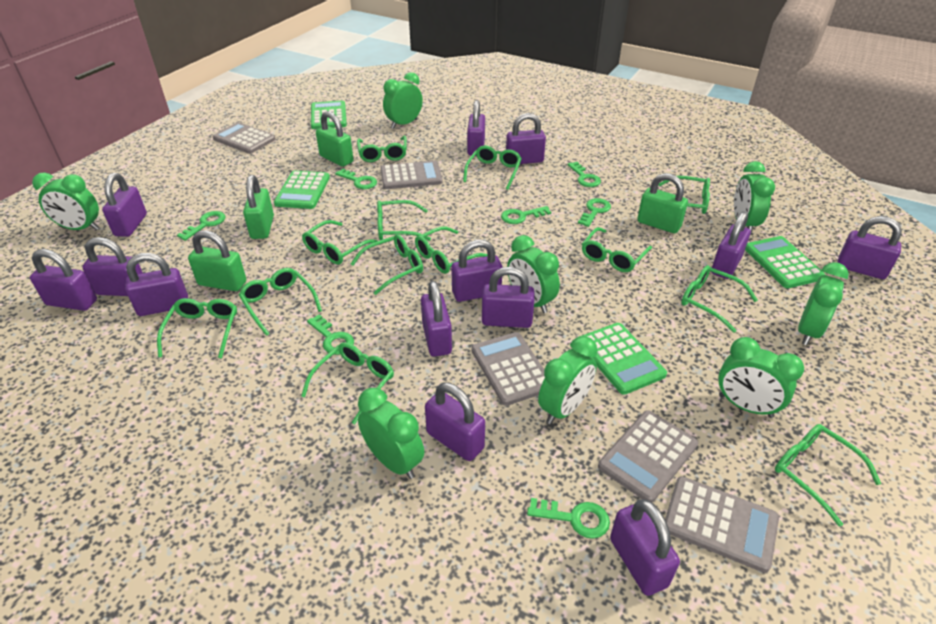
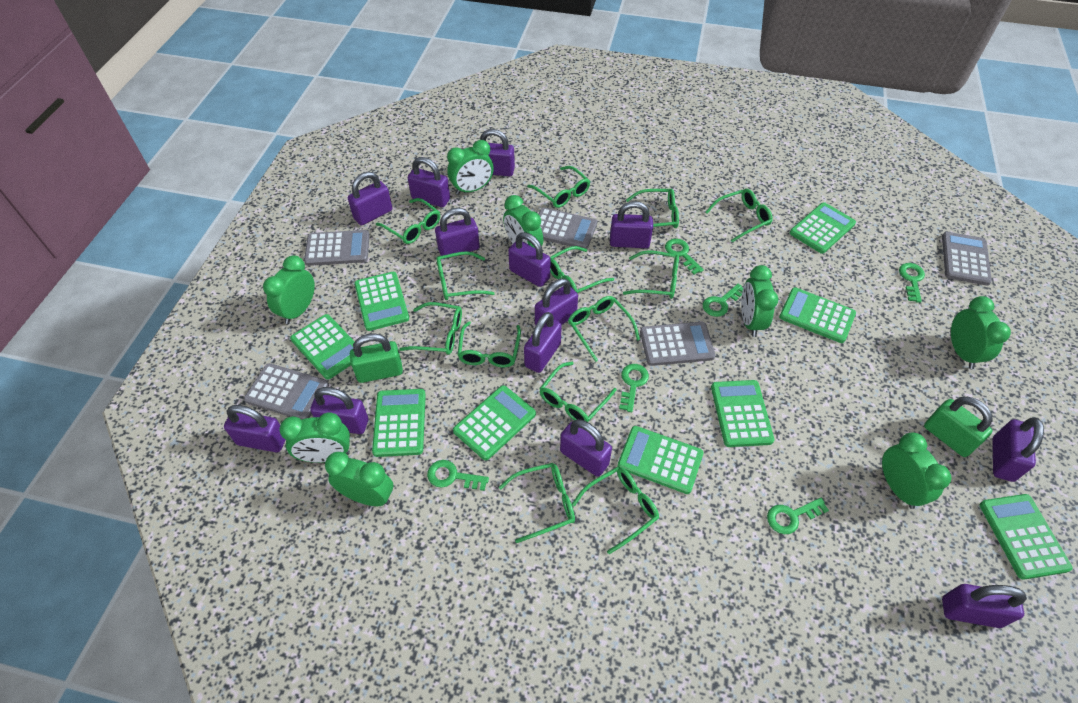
green calculator: 4 -> 9
green key: 7 -> 6
green padlock: 4 -> 2

